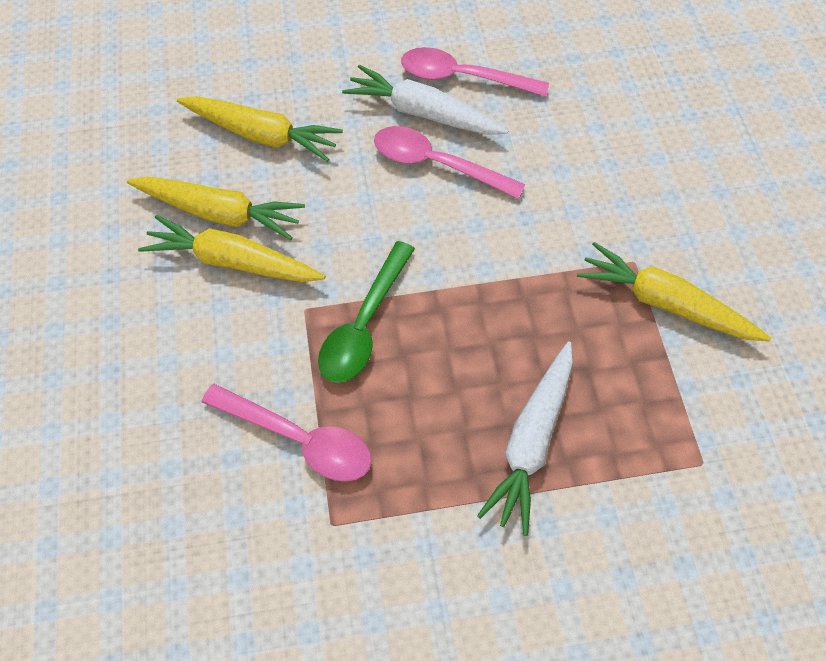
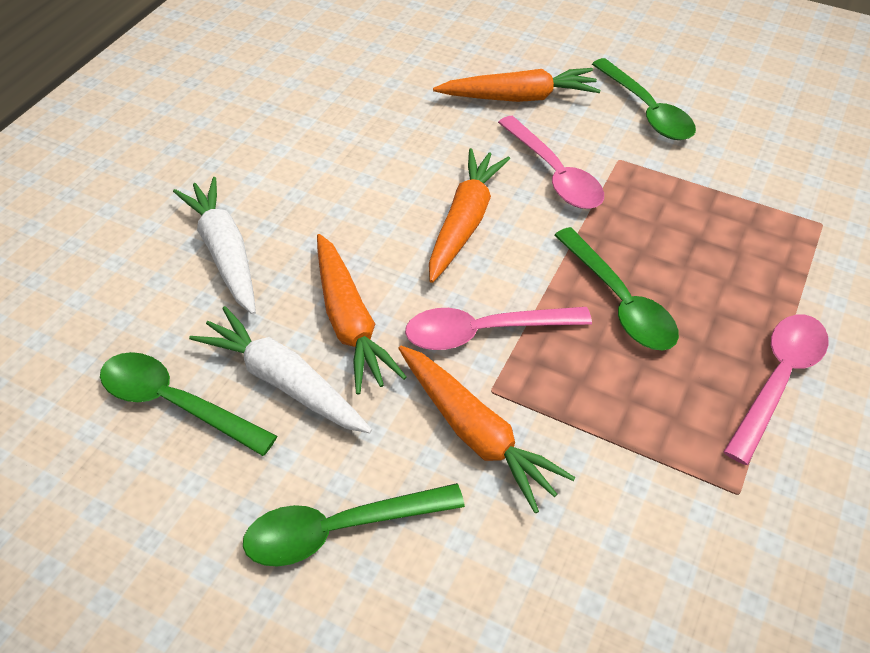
green spoon: 1 -> 4
orange carrot: 0 -> 4
yellow carrot: 4 -> 0

